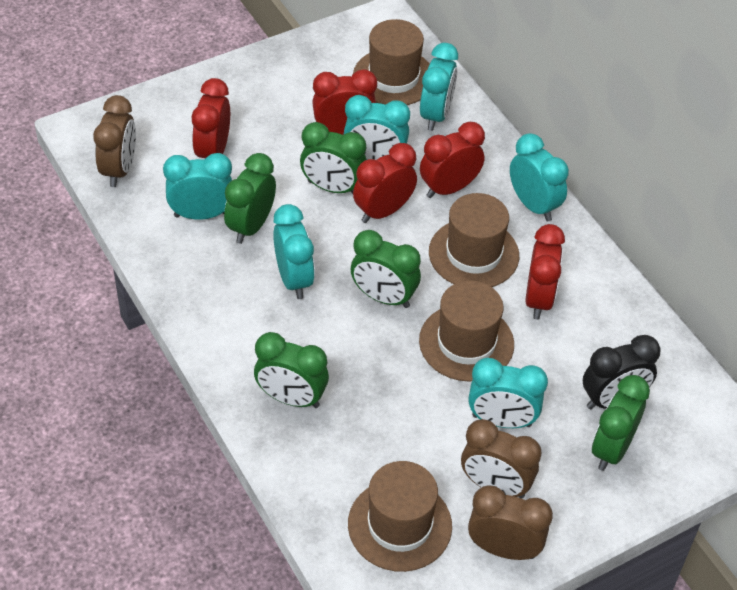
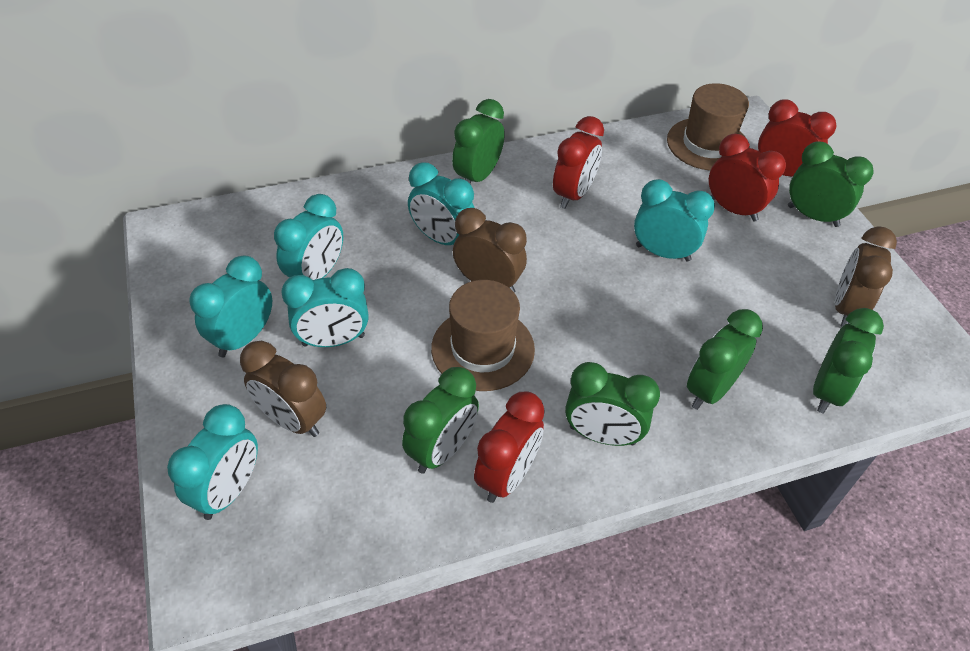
black clock: 1 -> 0
brown hat: 4 -> 2
green clock: 5 -> 6
red clock: 5 -> 4

